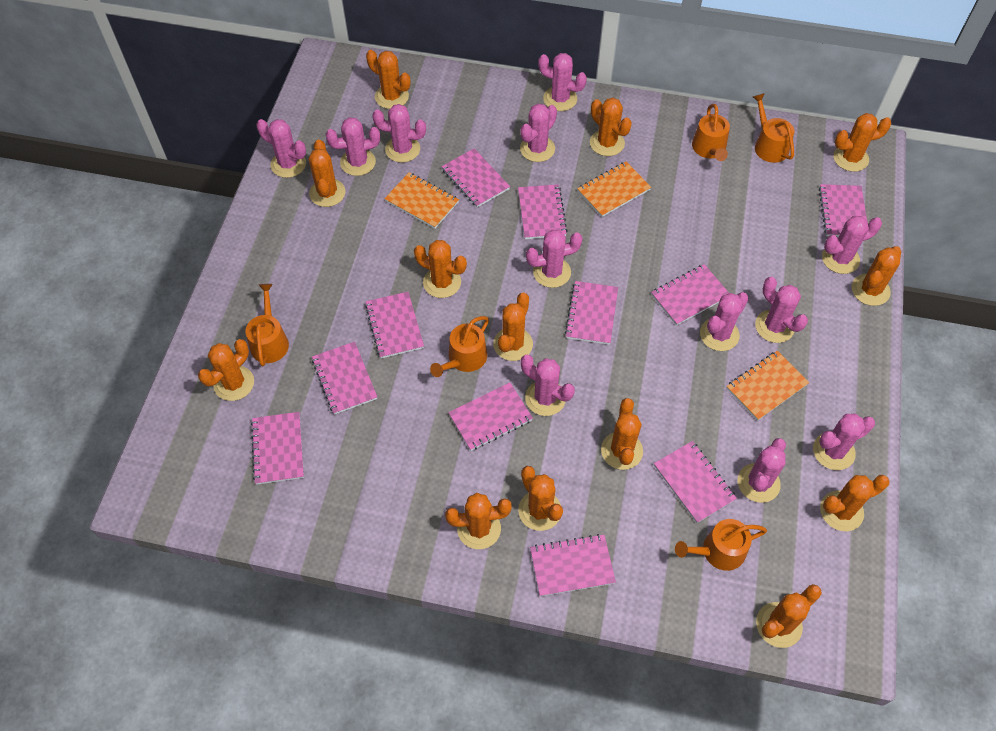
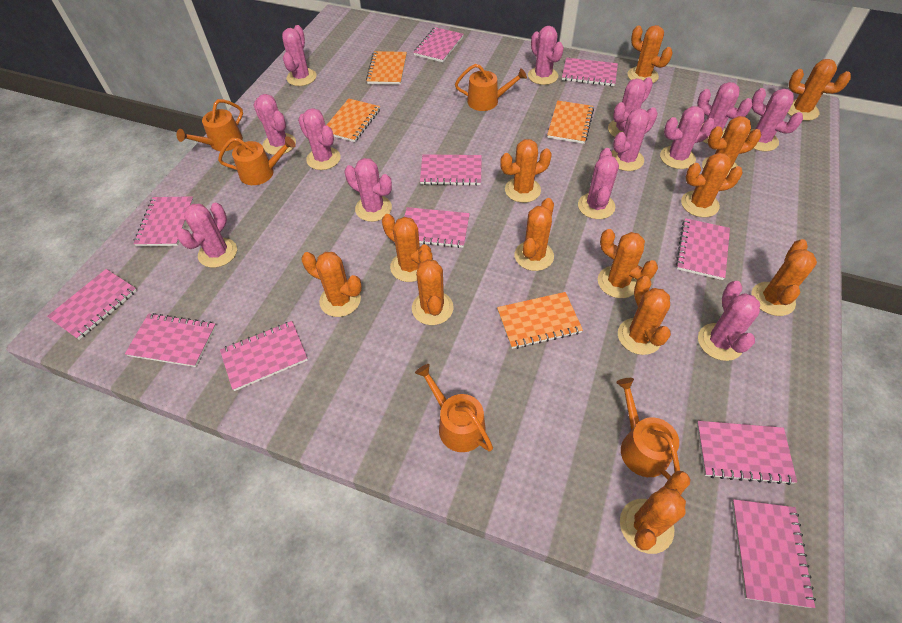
orange notebook: 3 -> 4
pink cactus: 12 -> 13

